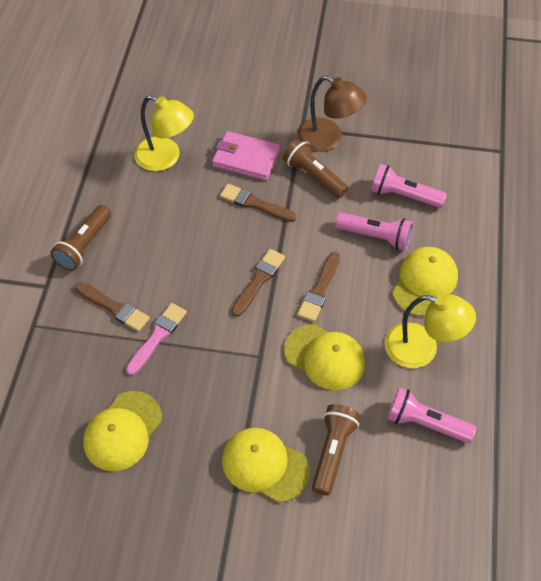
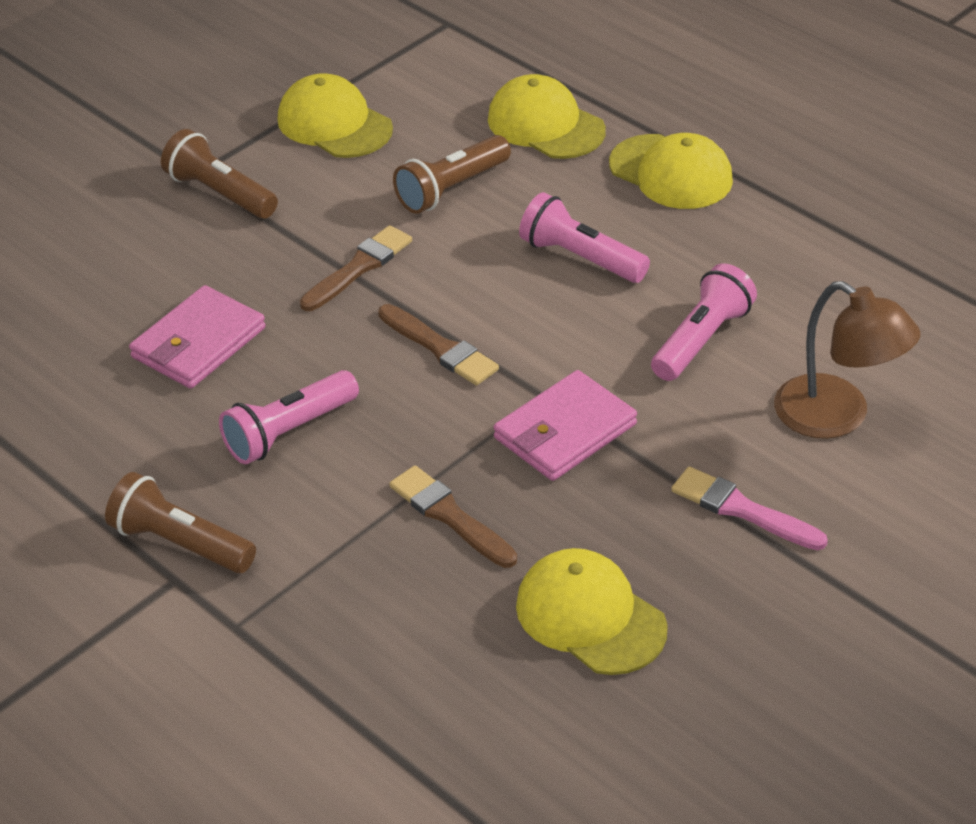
brown brush: 4 -> 3
pink wallet: 1 -> 2
yellow lamp: 2 -> 0

